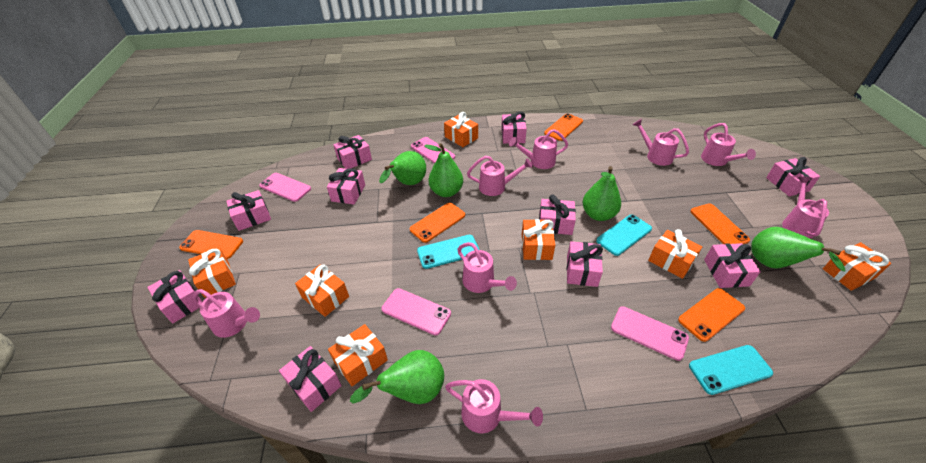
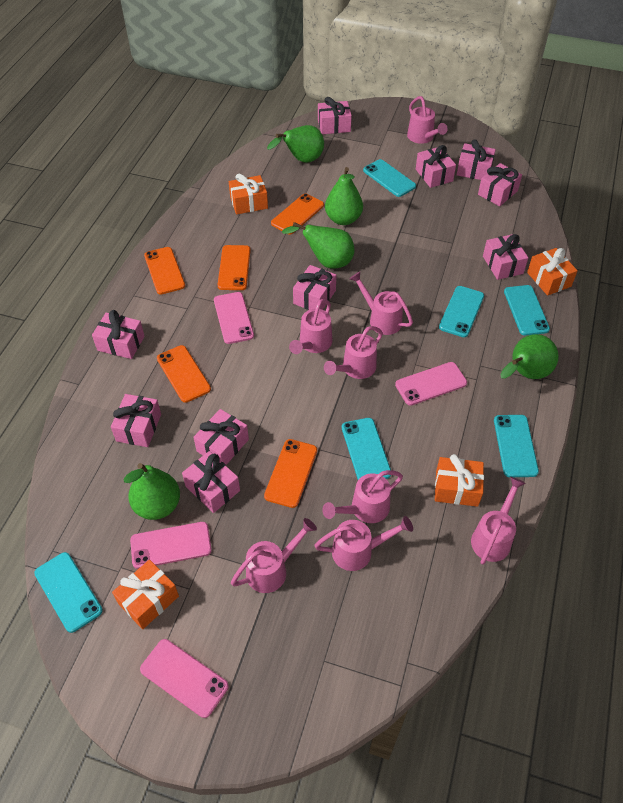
orange gift: 7 -> 4
turquoise phone: 3 -> 6

